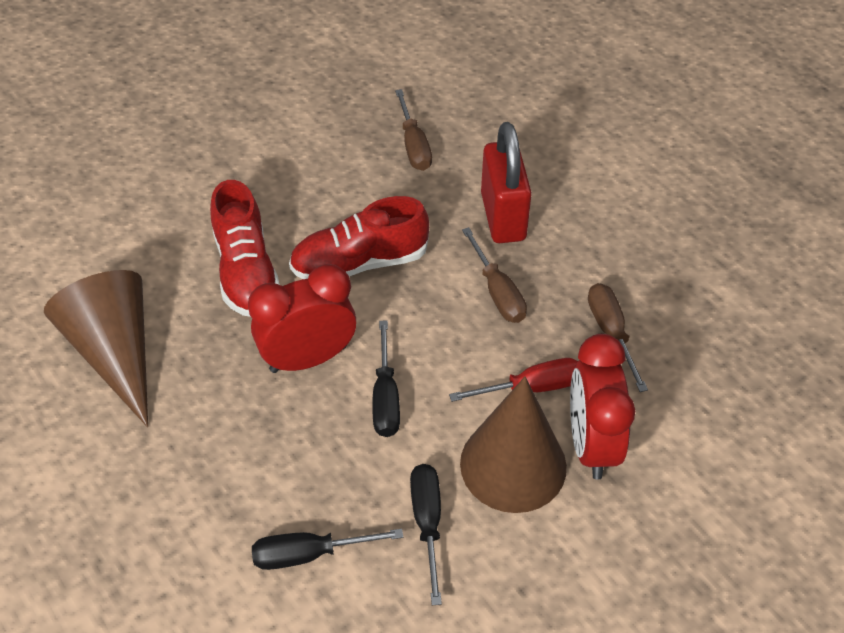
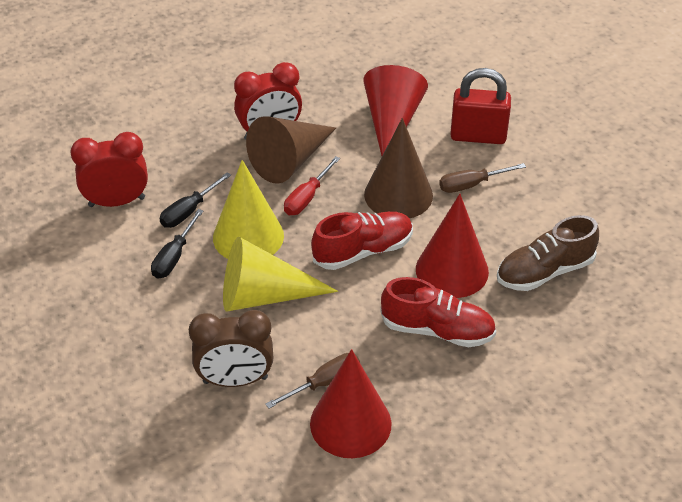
black screwdriver: 3 -> 2
brown clock: 0 -> 1
brown screwdriver: 3 -> 2
brown shoe: 0 -> 1
red cone: 0 -> 3
yellow cone: 0 -> 2

